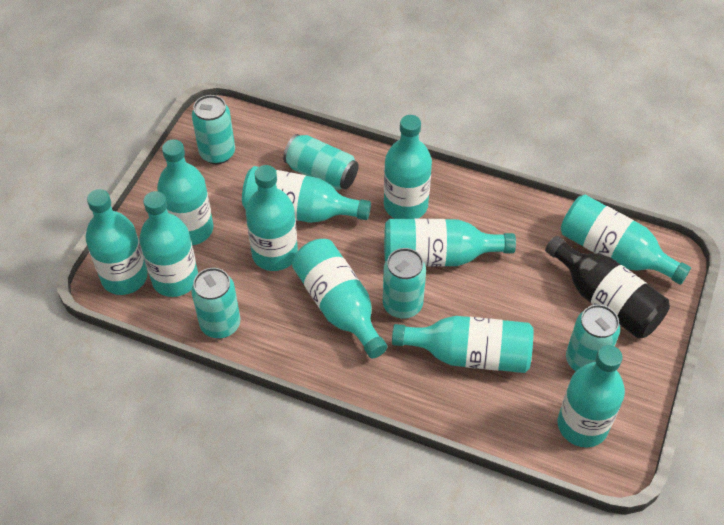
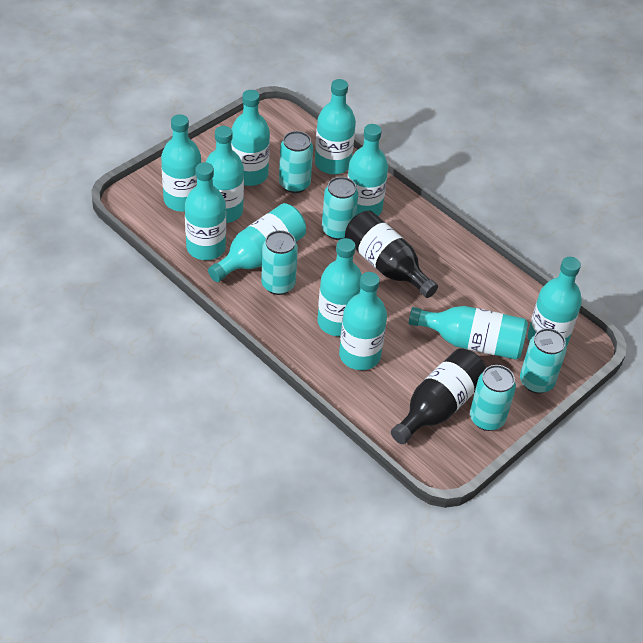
black bottle: 1 -> 2

